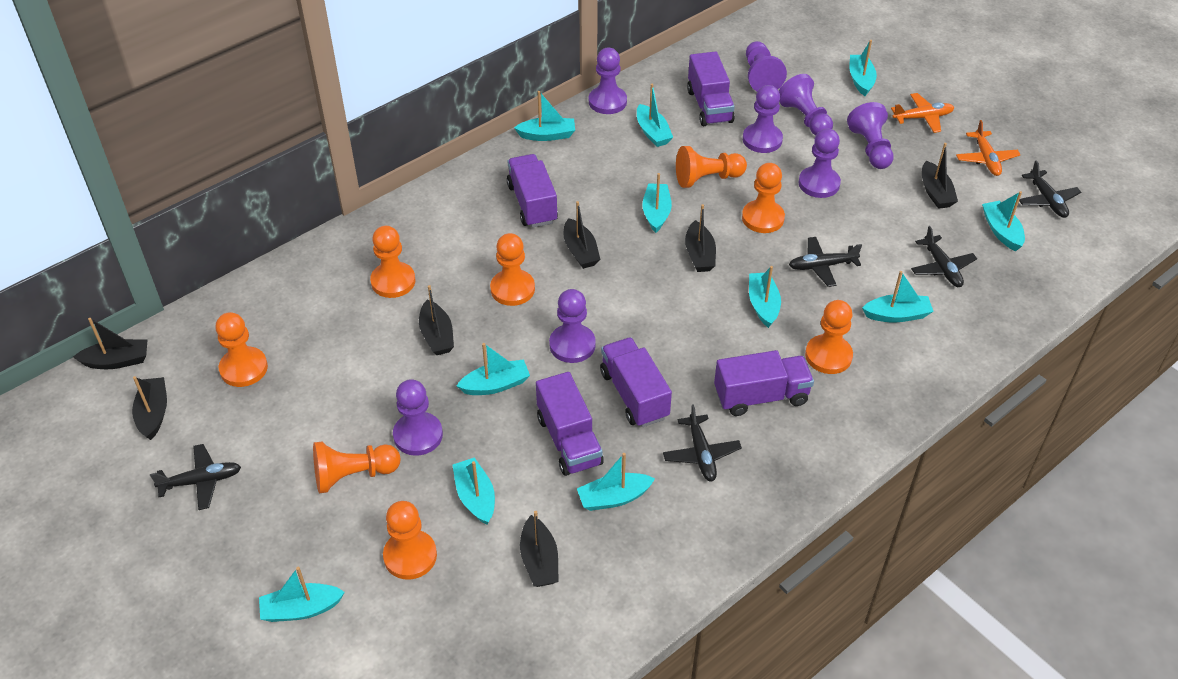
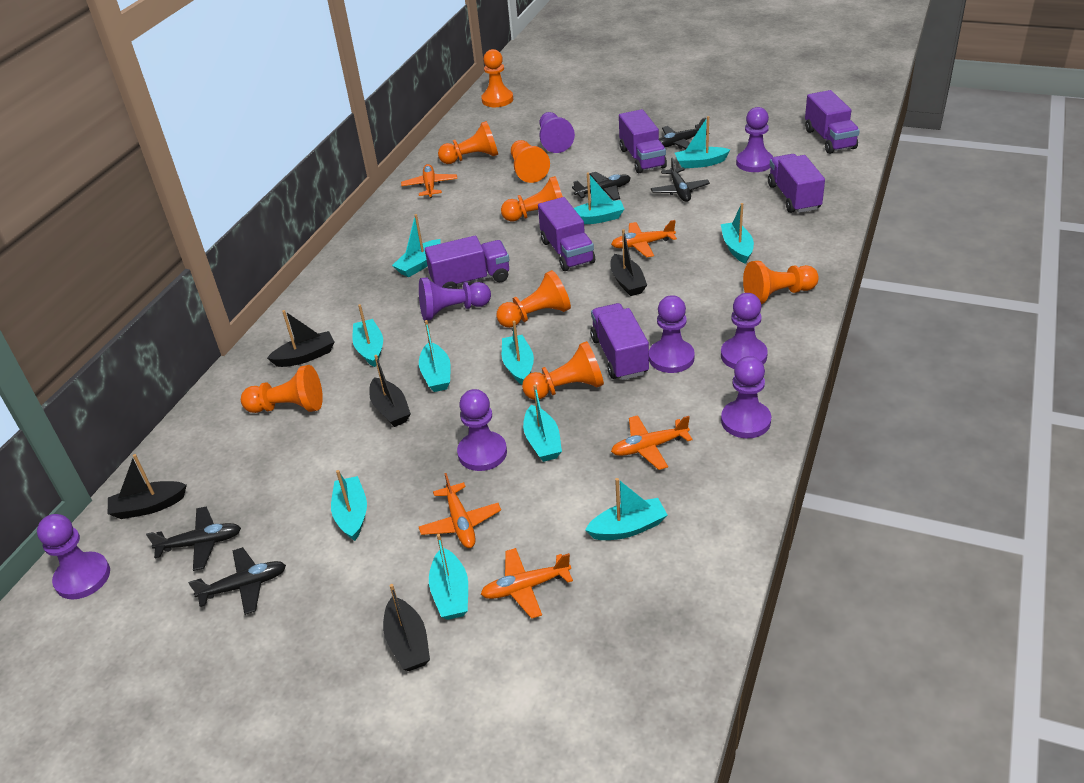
black boat: 7 -> 5
orange plane: 2 -> 5
purple truck: 5 -> 6

